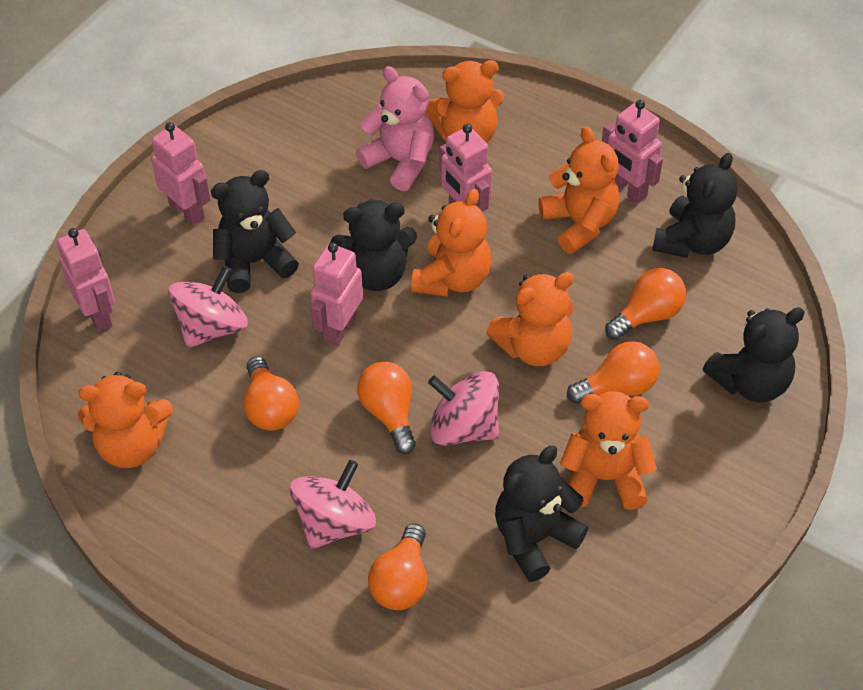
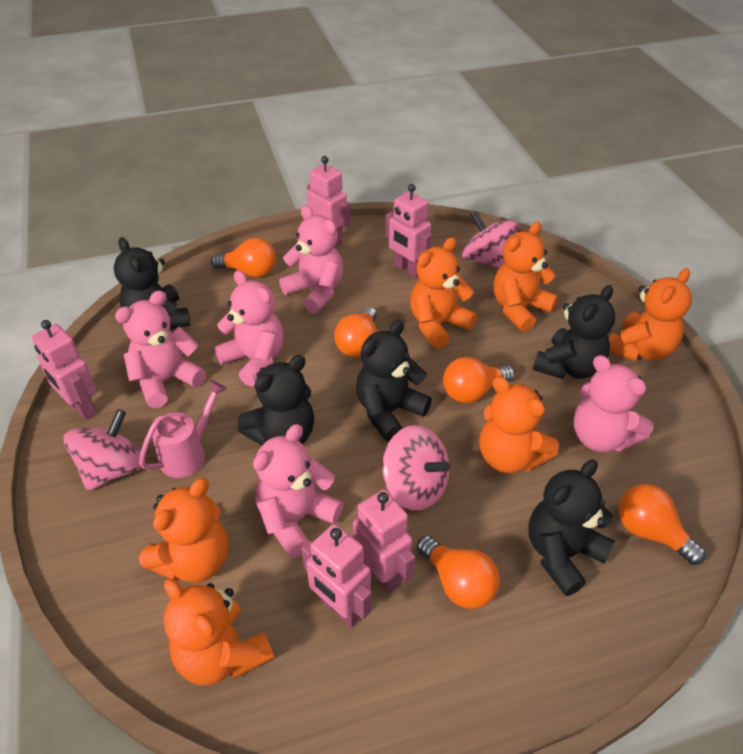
pink teddy bear: 1 -> 5
pink watering can: 0 -> 1

